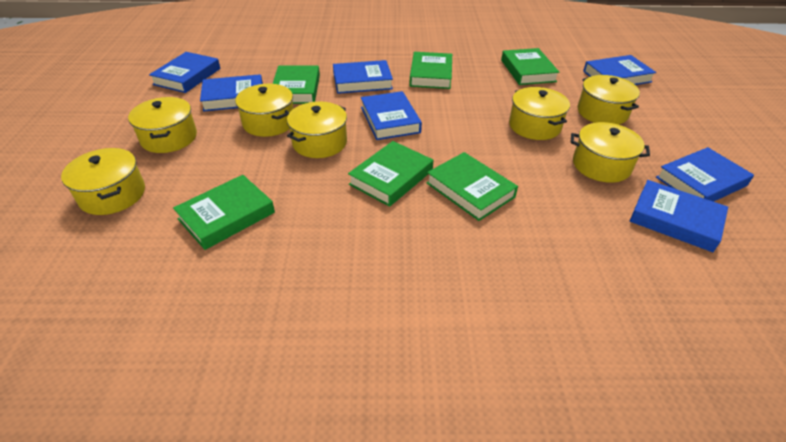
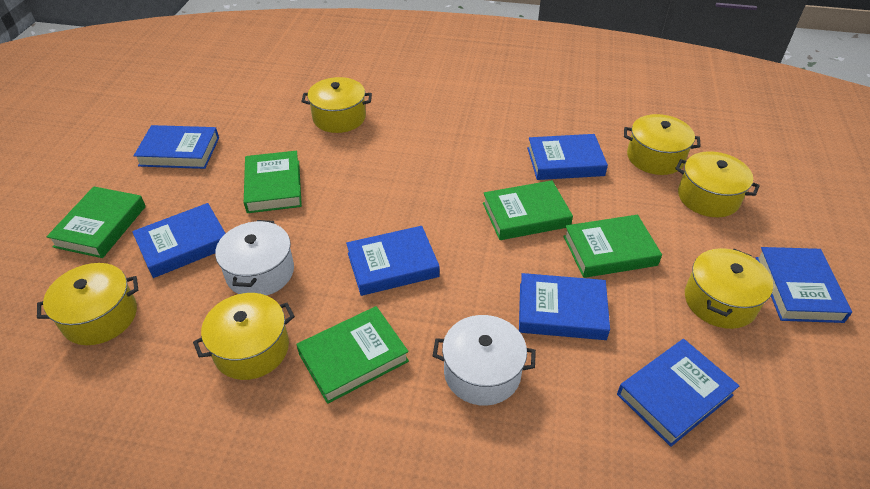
green book: 6 -> 5
white pot: 0 -> 2
yellow pot: 7 -> 6

